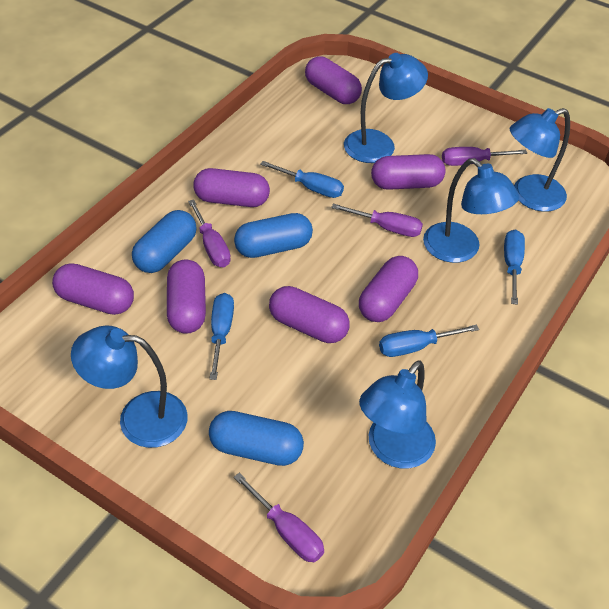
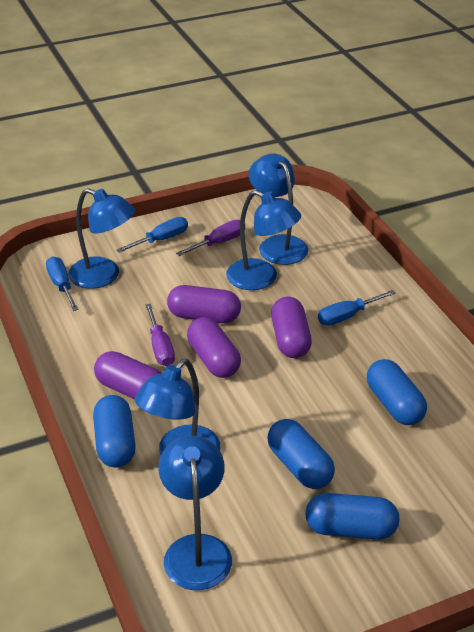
blue capsule: 3 -> 4
blue screwdriver: 4 -> 3
purple capsule: 7 -> 4
purple screwdriver: 4 -> 2

